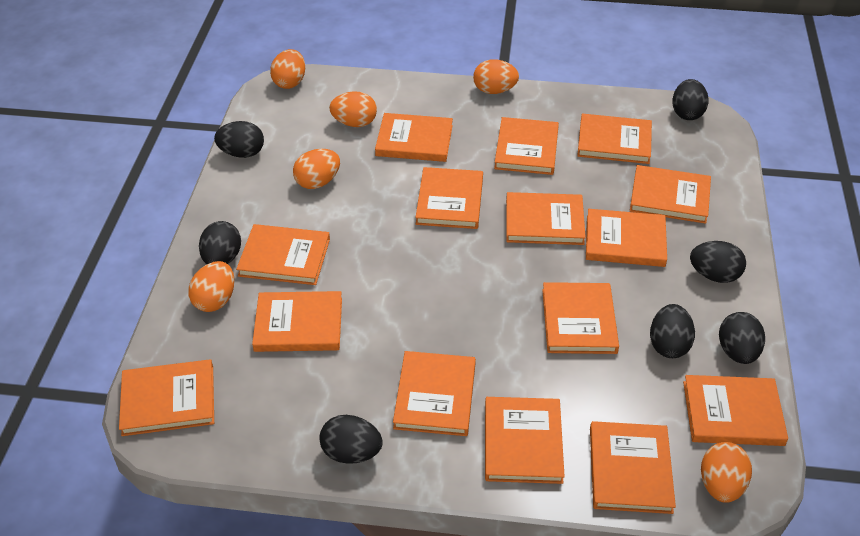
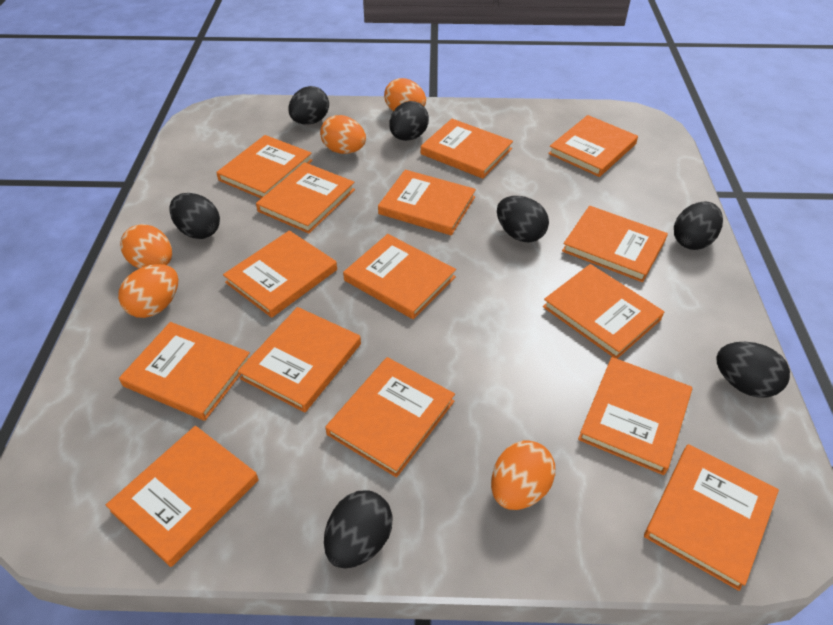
orange egg: 6 -> 5

